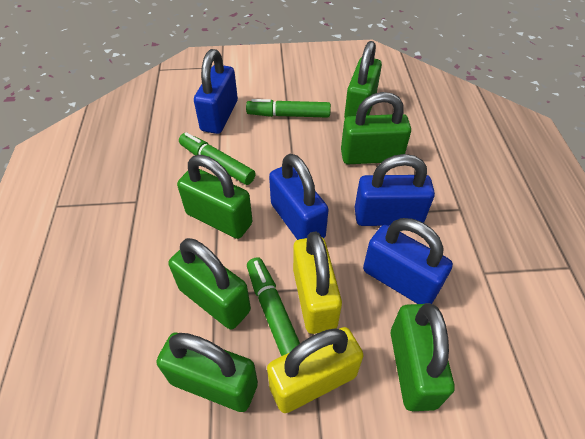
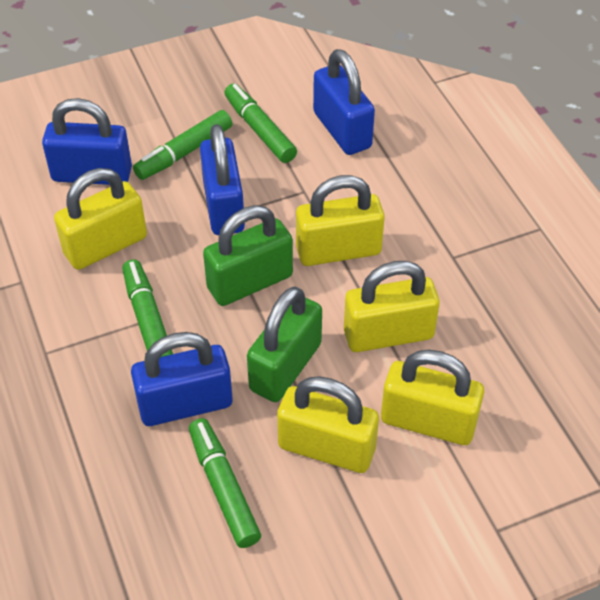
green marker: 3 -> 4
green padlock: 6 -> 2
yellow padlock: 2 -> 5

